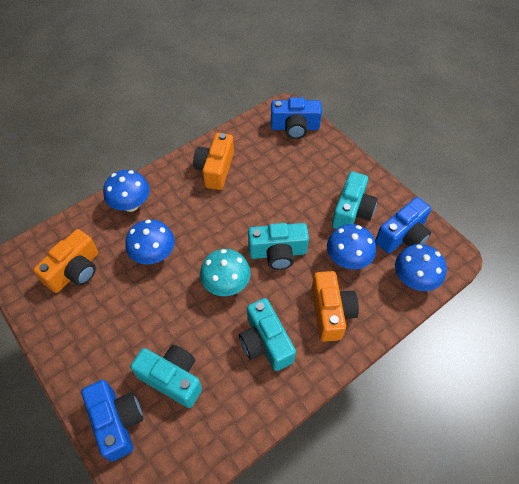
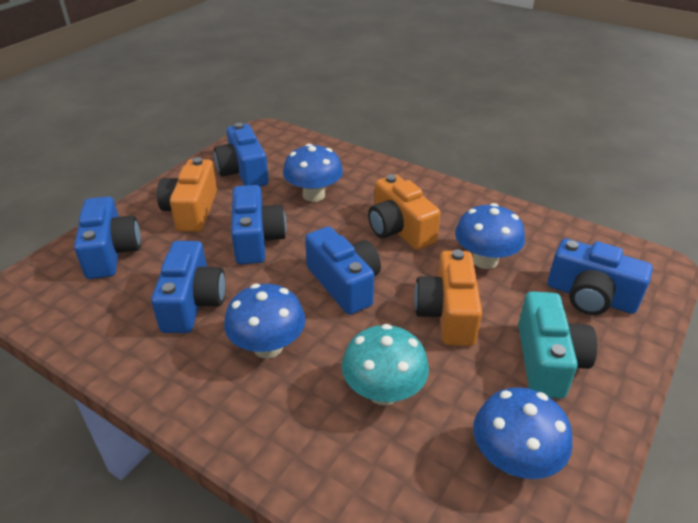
blue camera: 3 -> 6
turquoise camera: 4 -> 1

